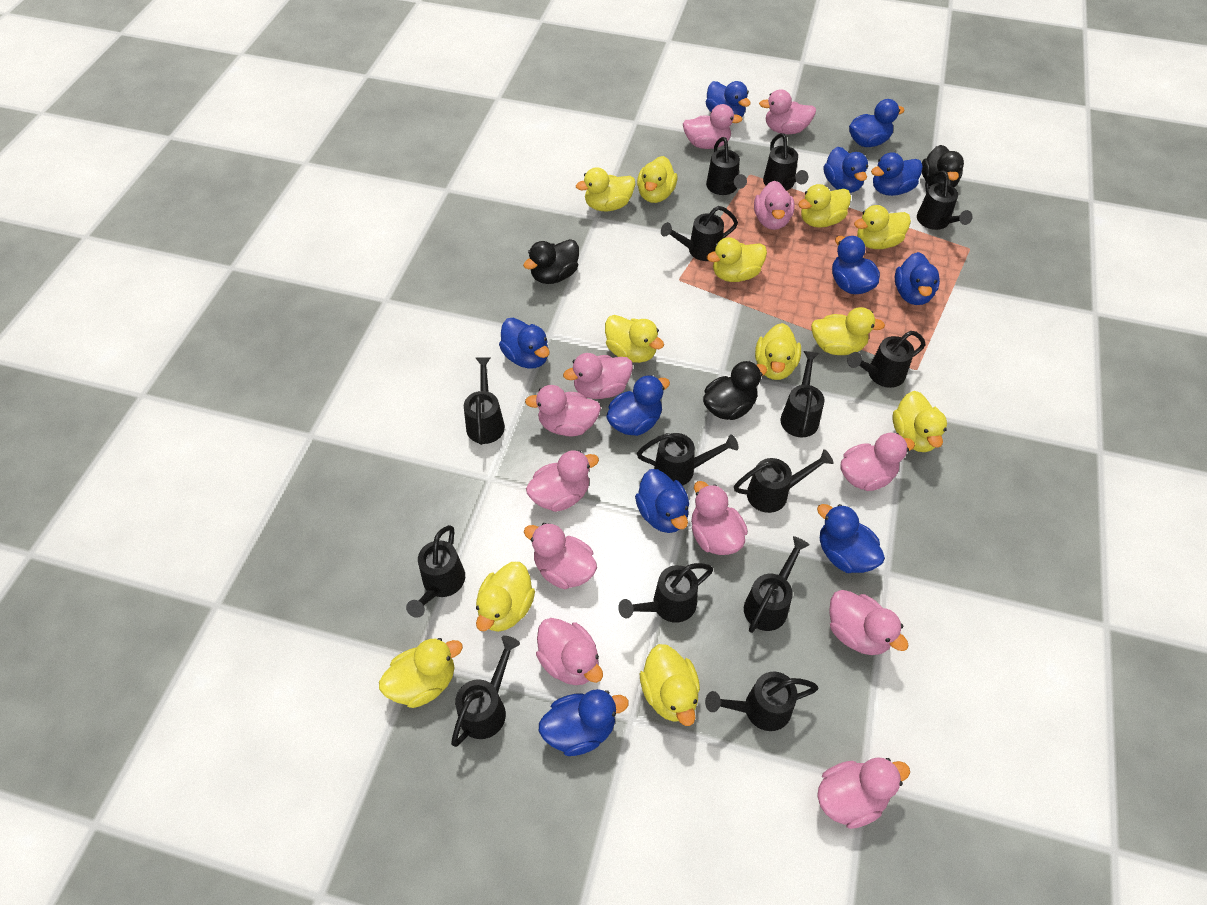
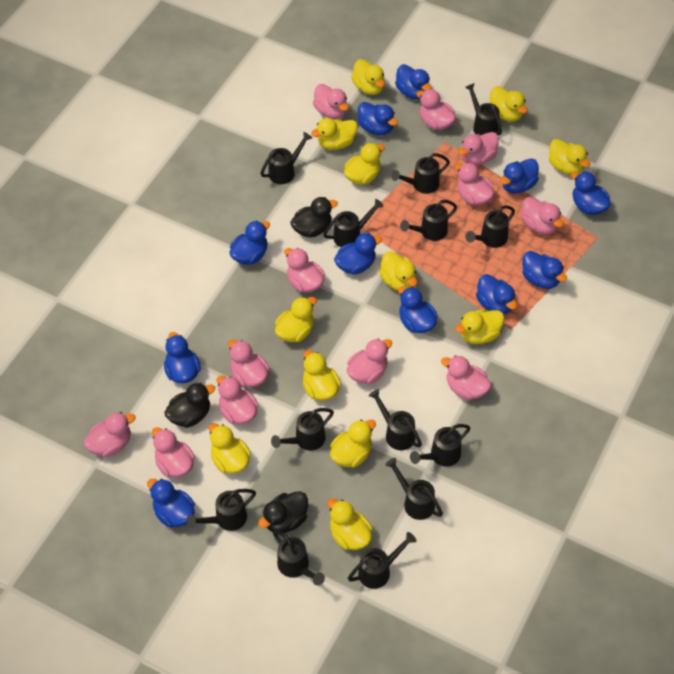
black watering can: 14 -> 13

